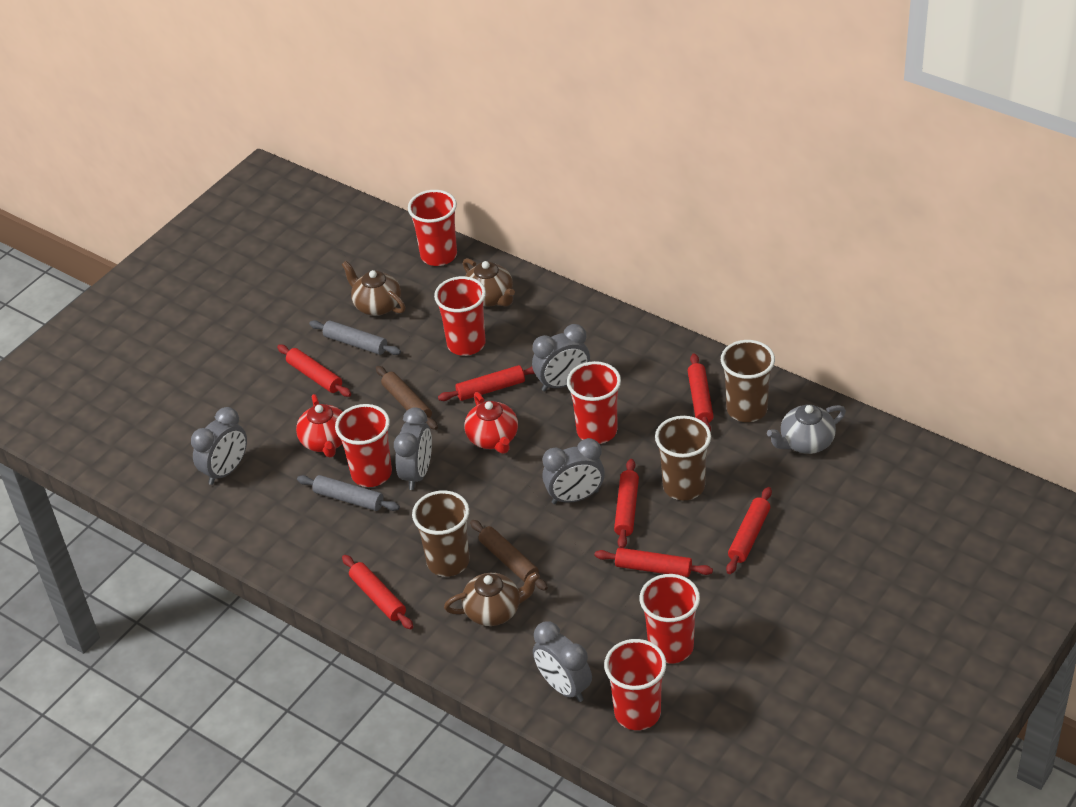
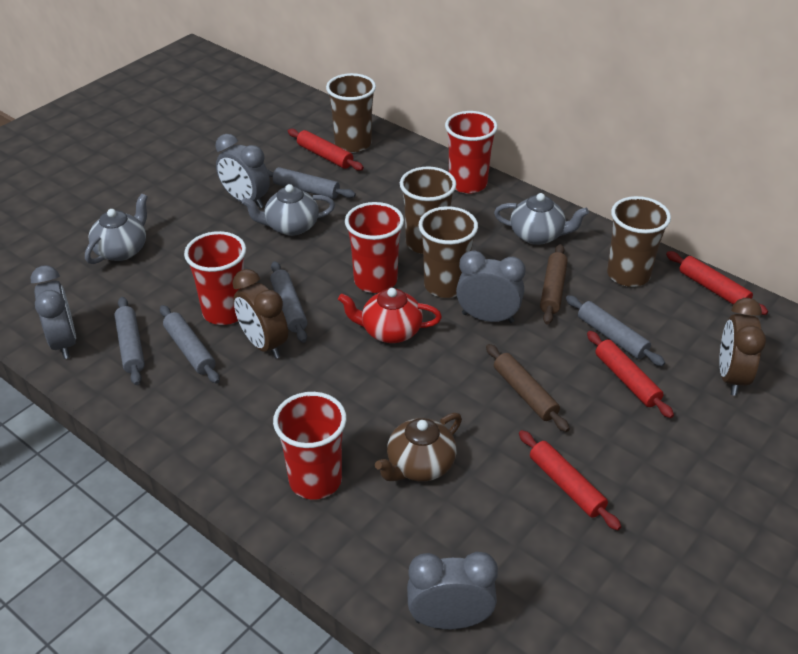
brown clock: 0 -> 2
brown cup: 3 -> 4
brown teapot: 3 -> 1
grey clock: 5 -> 4
grey rolling pin: 2 -> 5
grey teapot: 1 -> 3
red cup: 6 -> 4
red rolling pin: 7 -> 4
red teapot: 2 -> 1

